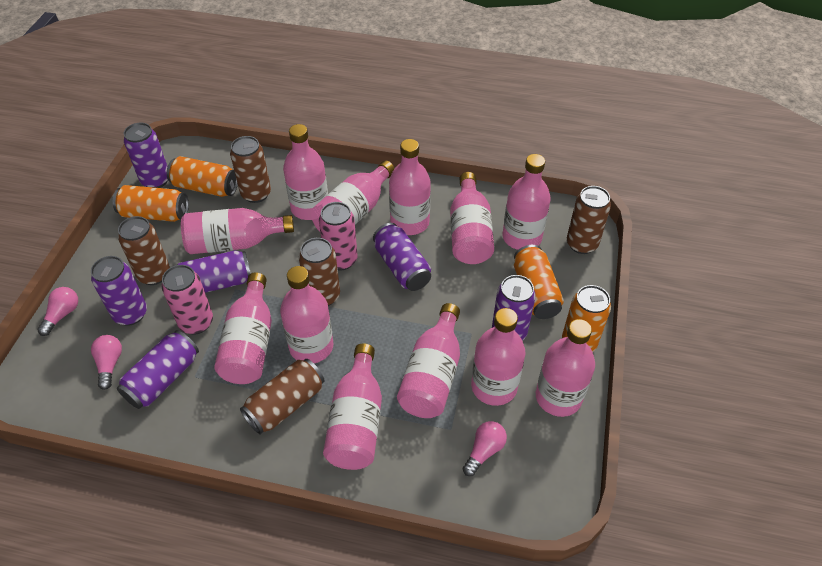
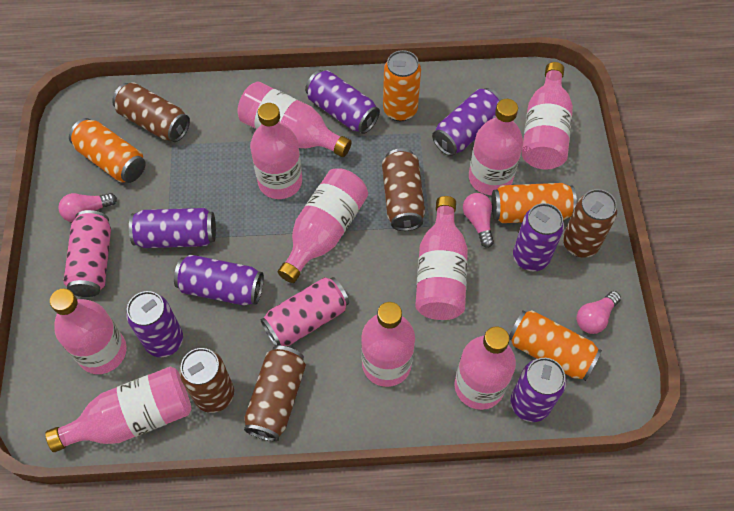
pink bottle: 12 -> 10
purple can: 6 -> 7

